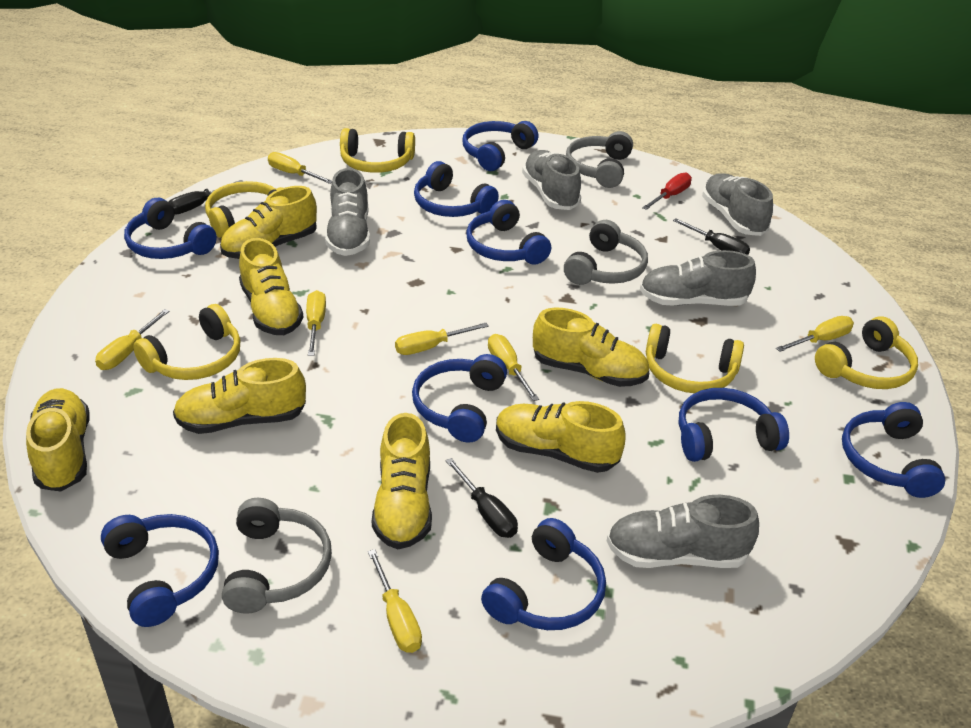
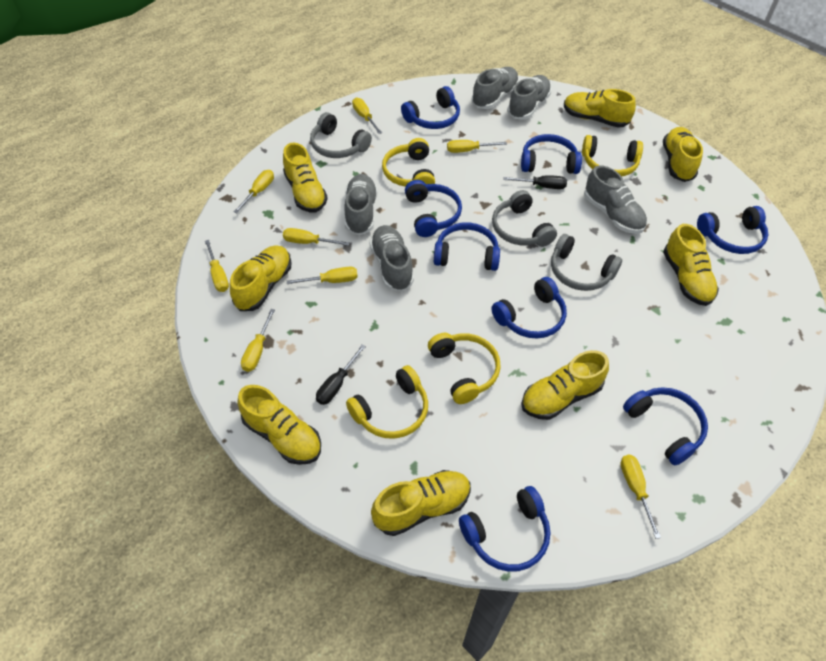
black screwdriver: 3 -> 2
blue headphones: 9 -> 8
red screwdriver: 1 -> 0
yellow headphones: 5 -> 4
yellow screwdriver: 7 -> 8
yellow shoe: 7 -> 8

